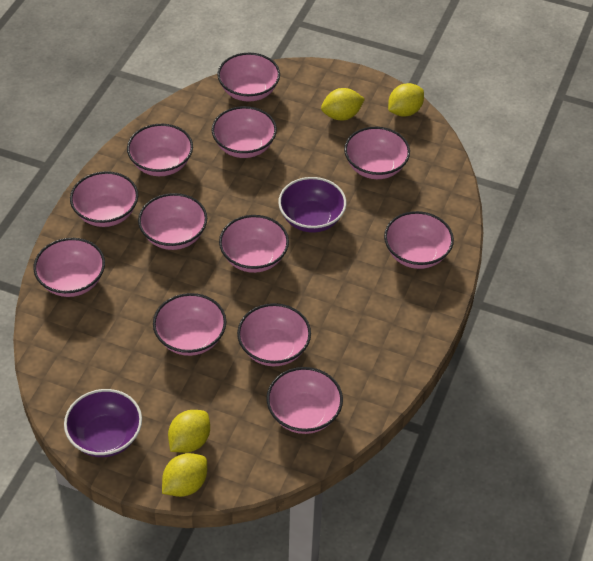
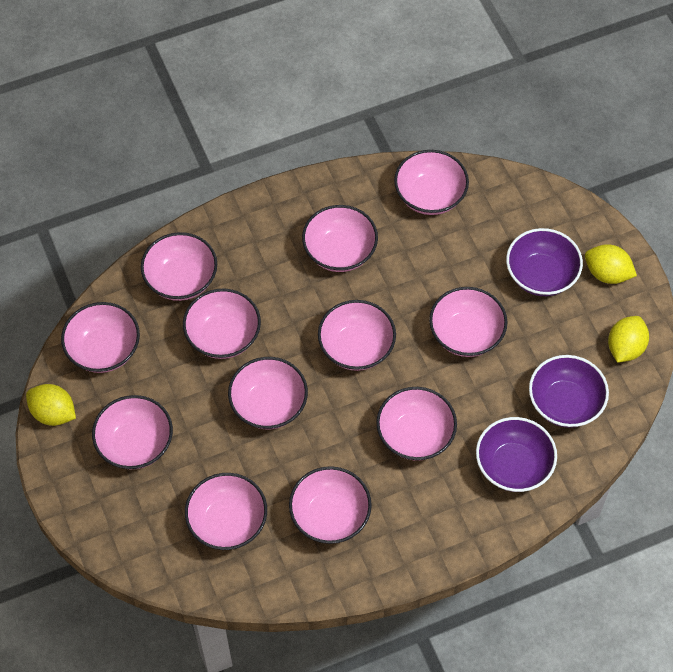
purple bowl: 2 -> 3
yellow lemon: 4 -> 3

